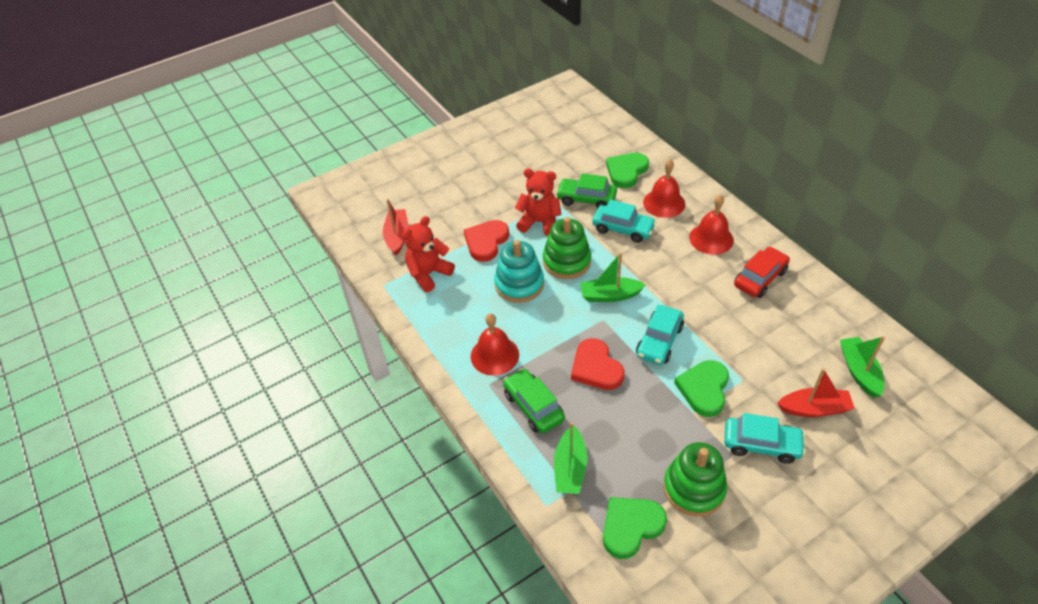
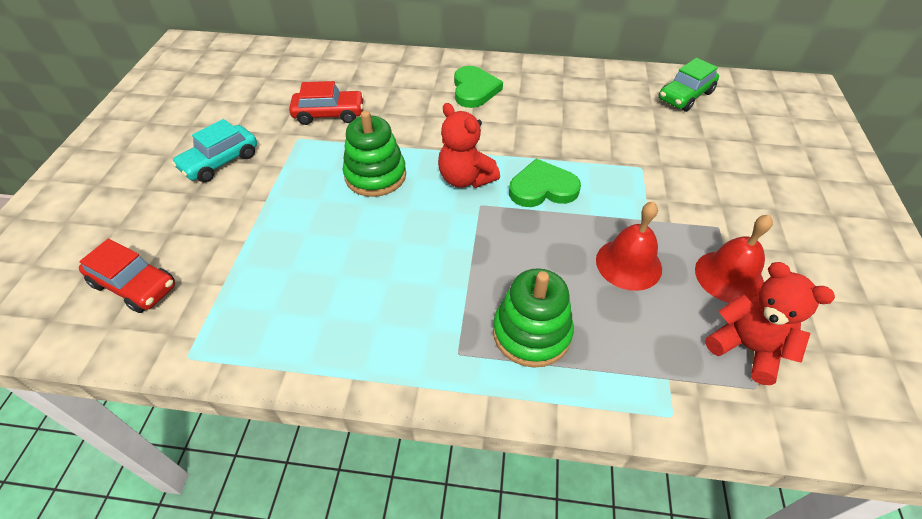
green boat: 3 -> 0
green car: 2 -> 1
green heart: 3 -> 2
red bell: 3 -> 2
red boat: 2 -> 0
red car: 1 -> 2
red heart: 2 -> 0
turquoise car: 3 -> 1
turquoise stacking toy: 1 -> 0

